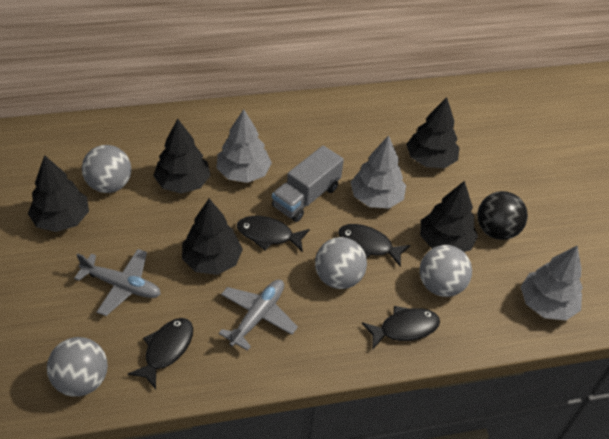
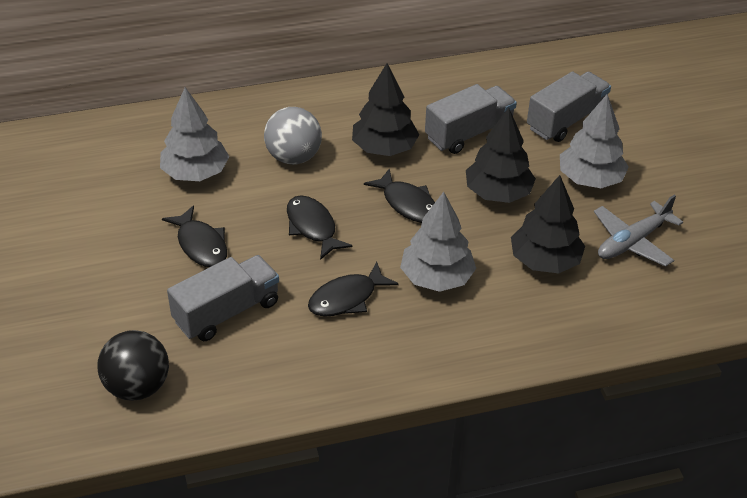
black tree: 5 -> 3
grey ball: 4 -> 1
grey plane: 2 -> 1
grey truck: 1 -> 3

